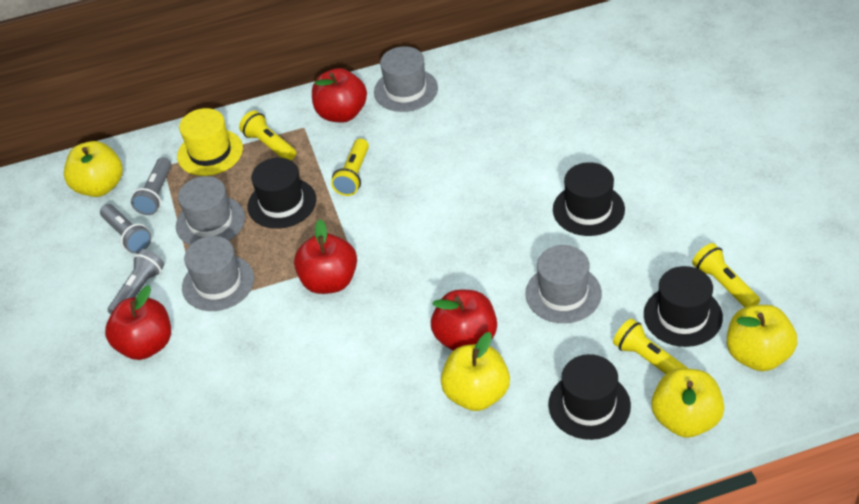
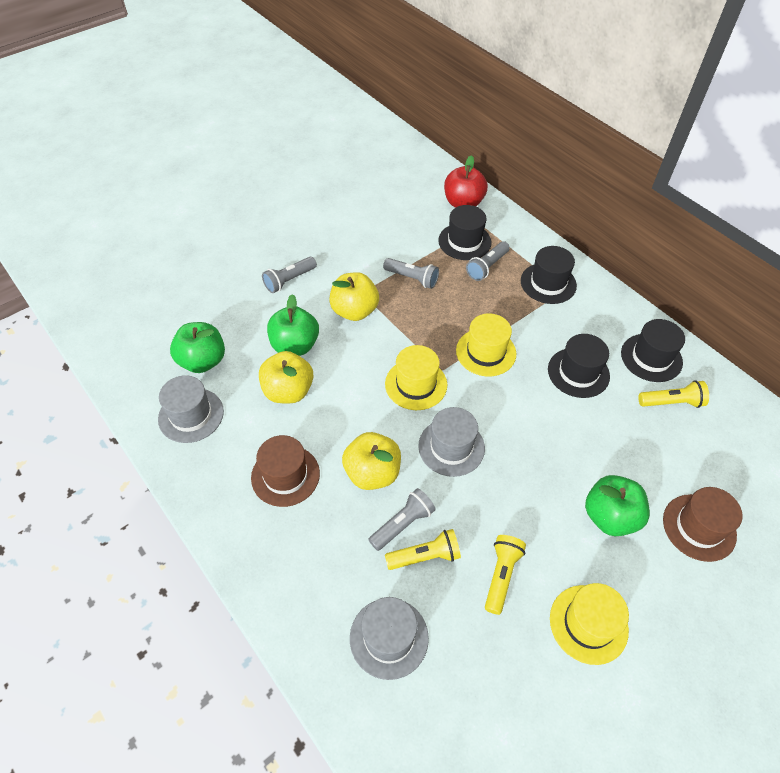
brown hat: 0 -> 2
green apple: 0 -> 3
grey flashlight: 3 -> 4
grey hat: 4 -> 3
red apple: 4 -> 1
yellow apple: 4 -> 3
yellow flashlight: 4 -> 3
yellow hat: 1 -> 3

